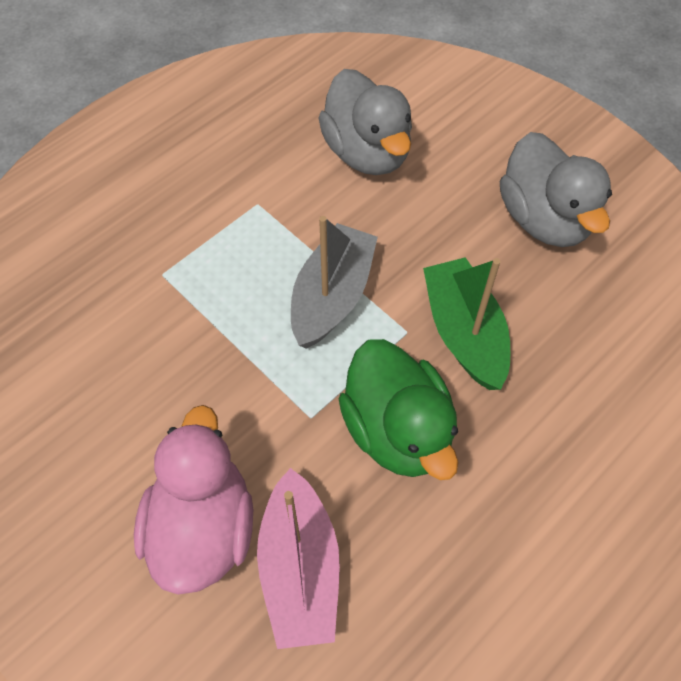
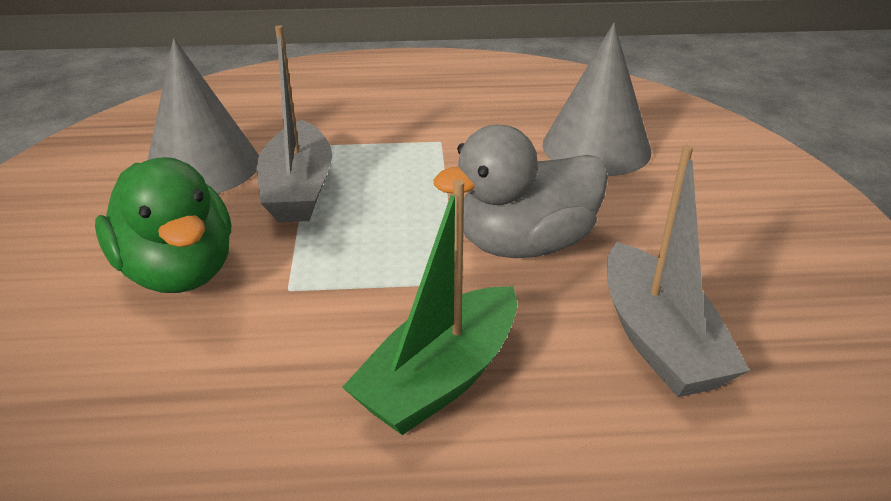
grey boat: 1 -> 2
grey cone: 0 -> 2
grey duck: 2 -> 1
pink boat: 1 -> 0
pink duck: 1 -> 0

